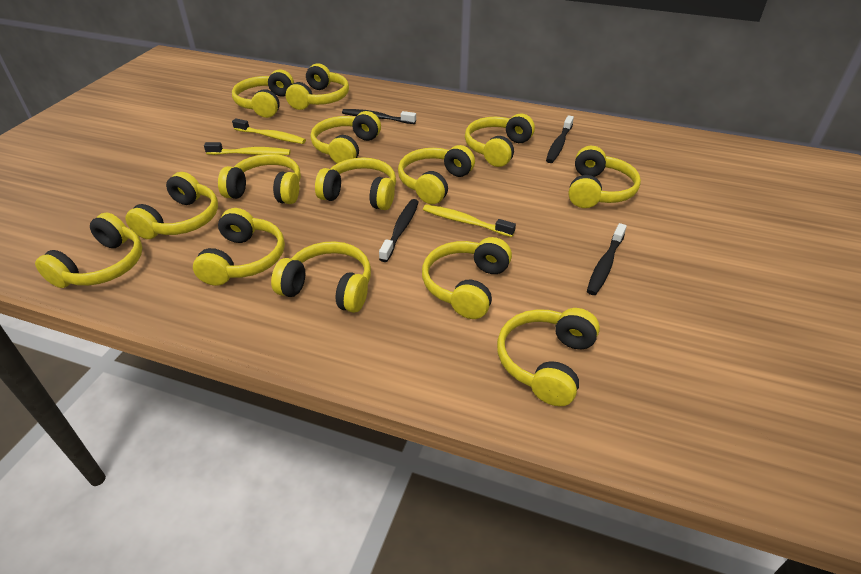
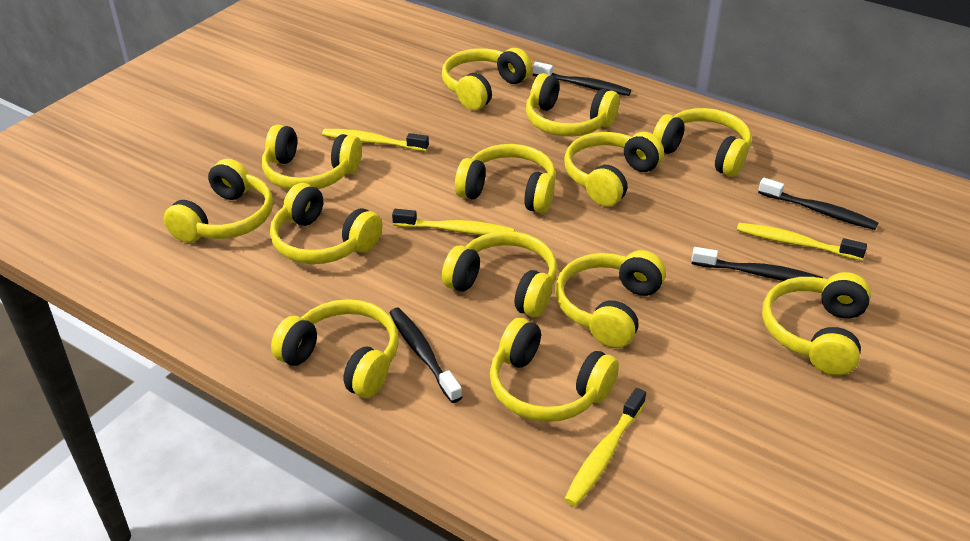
yellow headphones: 14 -> 13
yellow toothbrush: 3 -> 4

